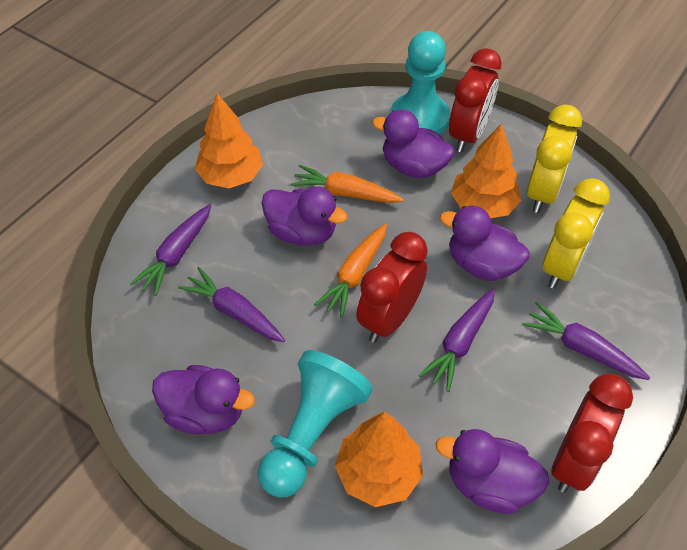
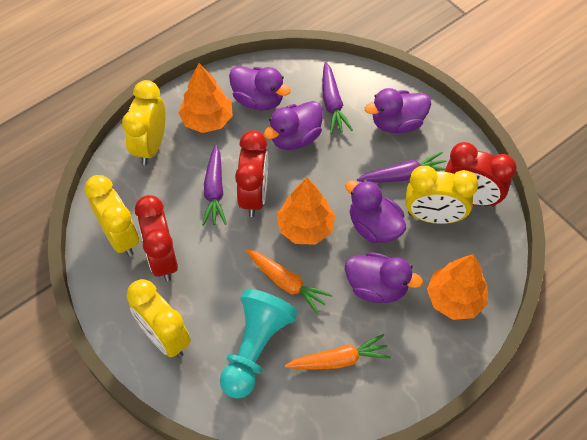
purple carrot: 4 -> 3
turquoise pawn: 2 -> 1
yellow clock: 2 -> 4

